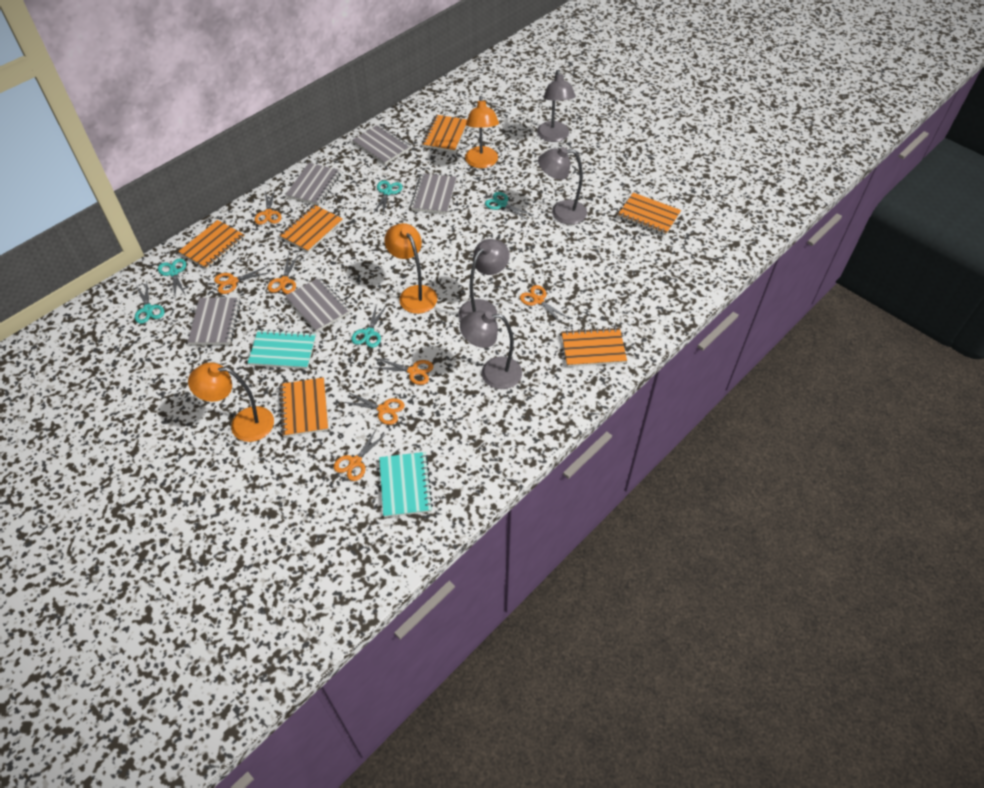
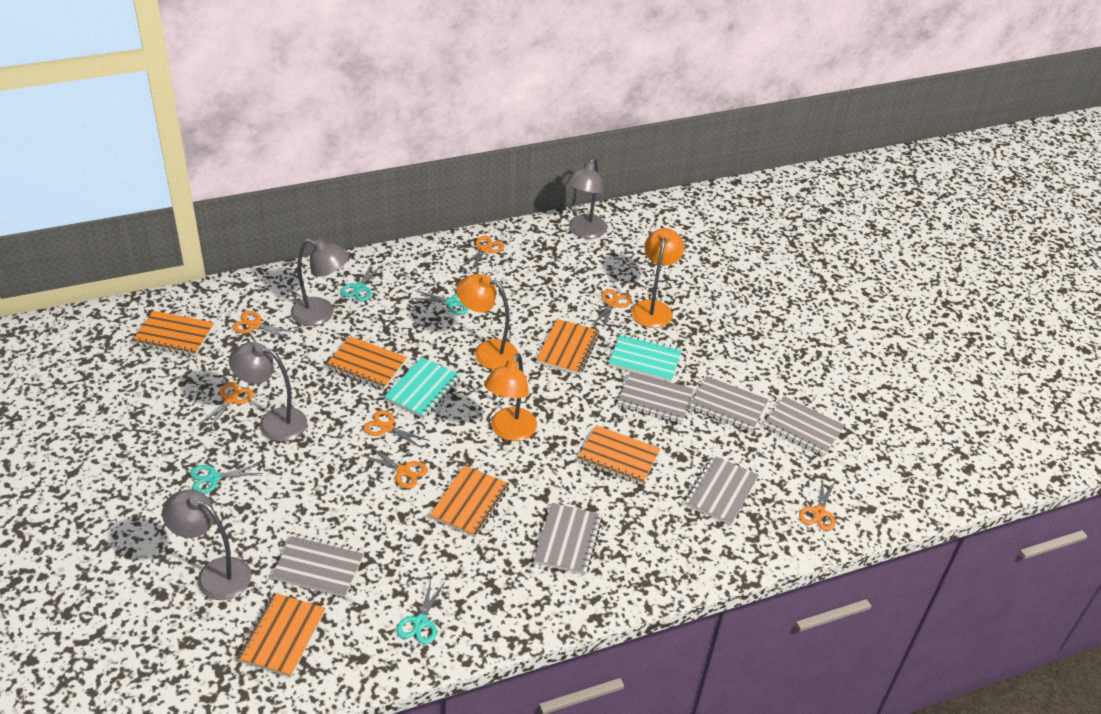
grey notebook: 5 -> 6
turquoise scissors: 5 -> 4

